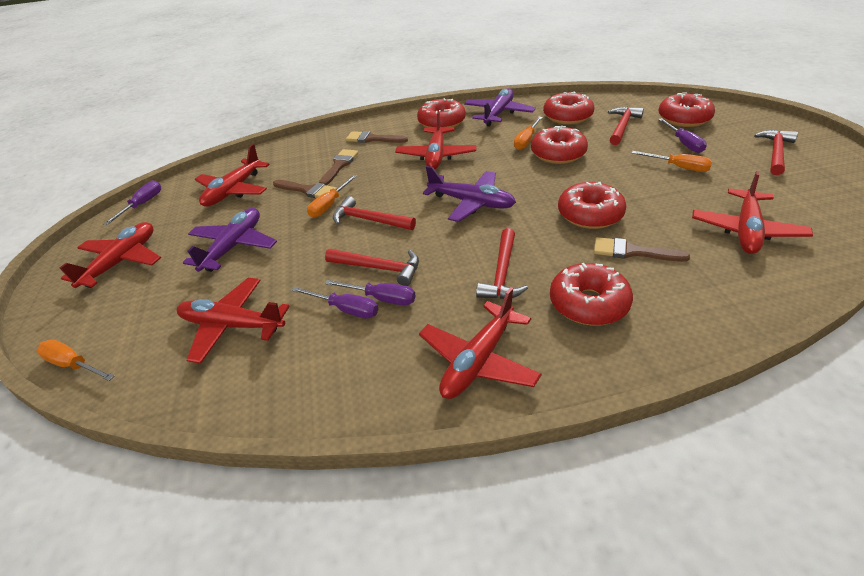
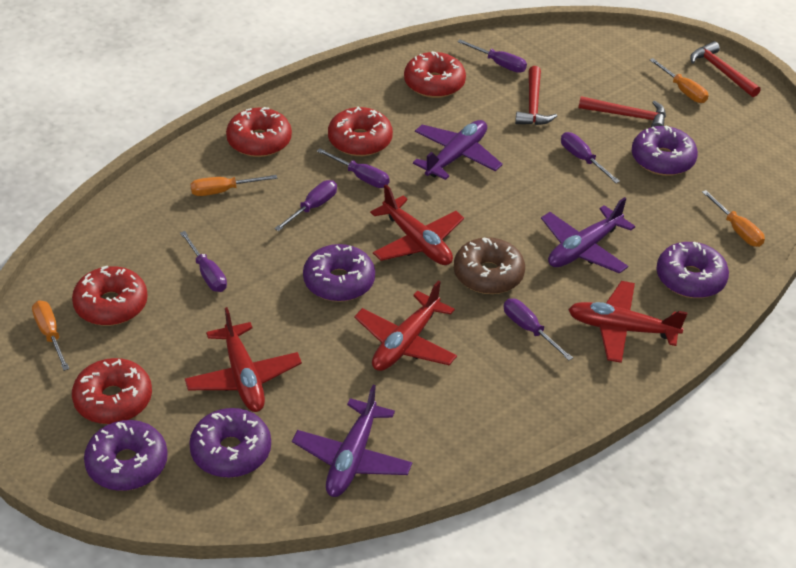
brown brush: 4 -> 0
brown donut: 0 -> 1
purple donut: 0 -> 5
purple screwdriver: 4 -> 6
red donut: 6 -> 5
red hammer: 5 -> 3
red plane: 6 -> 4

